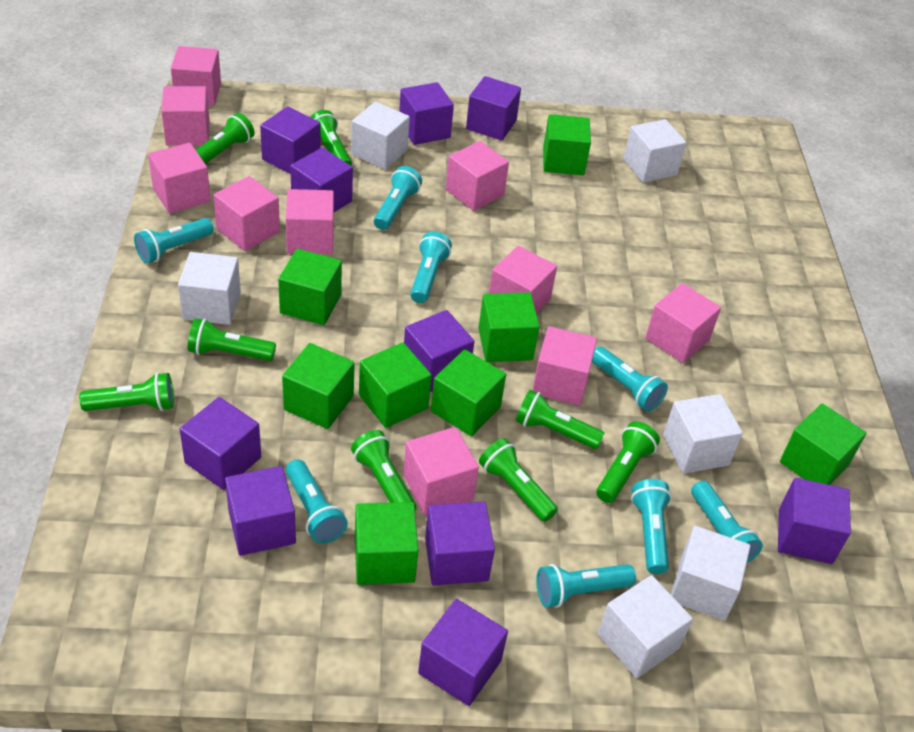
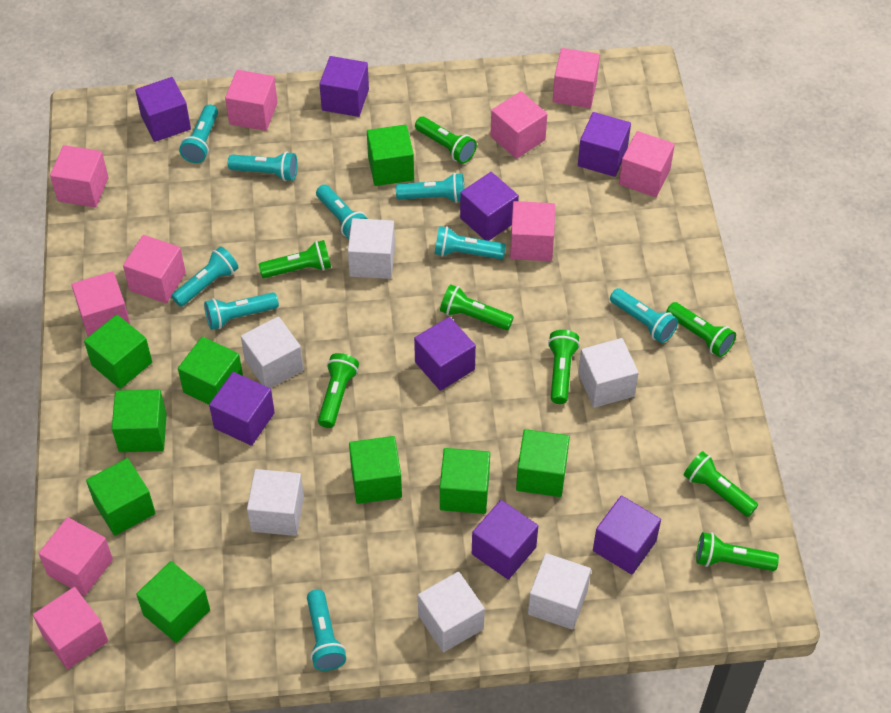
green cube: 8 -> 9
purple cube: 10 -> 8
turquoise flashlight: 8 -> 9

